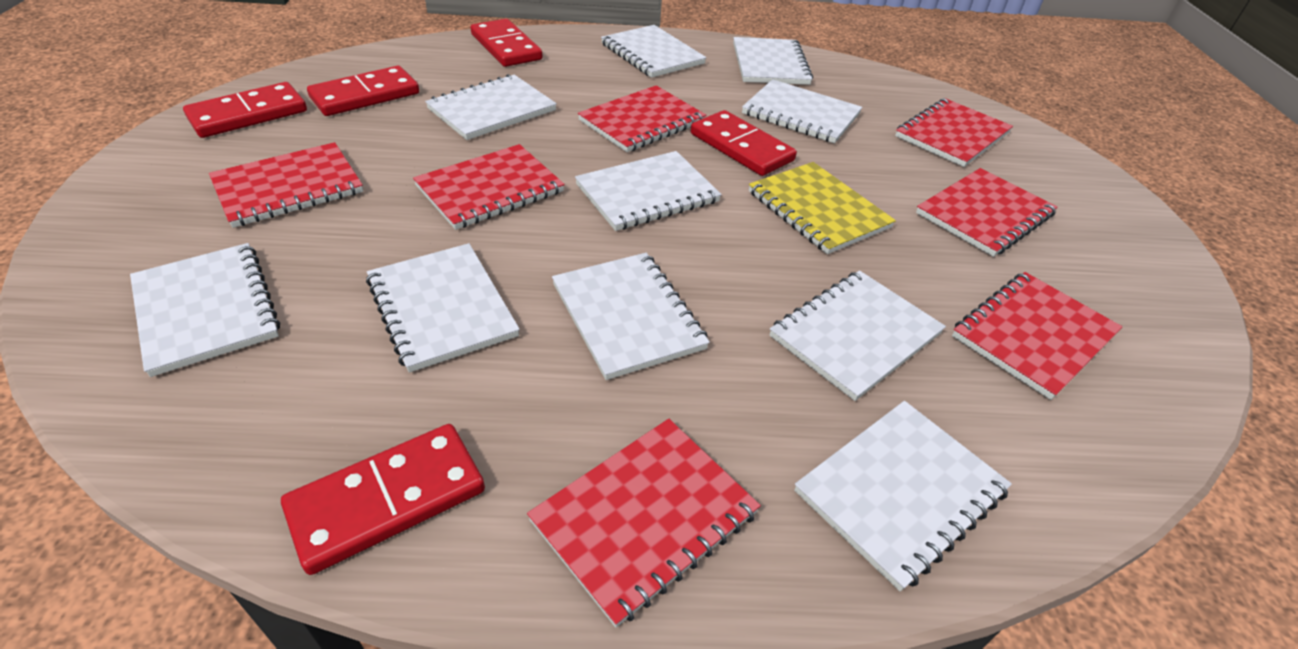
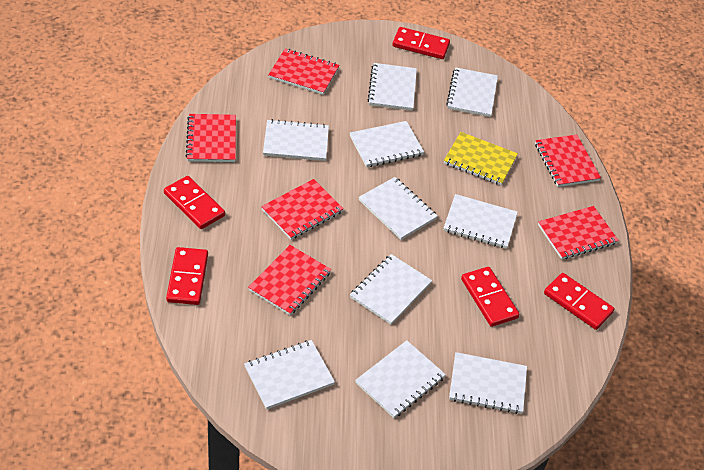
red notebook: 7 -> 6

